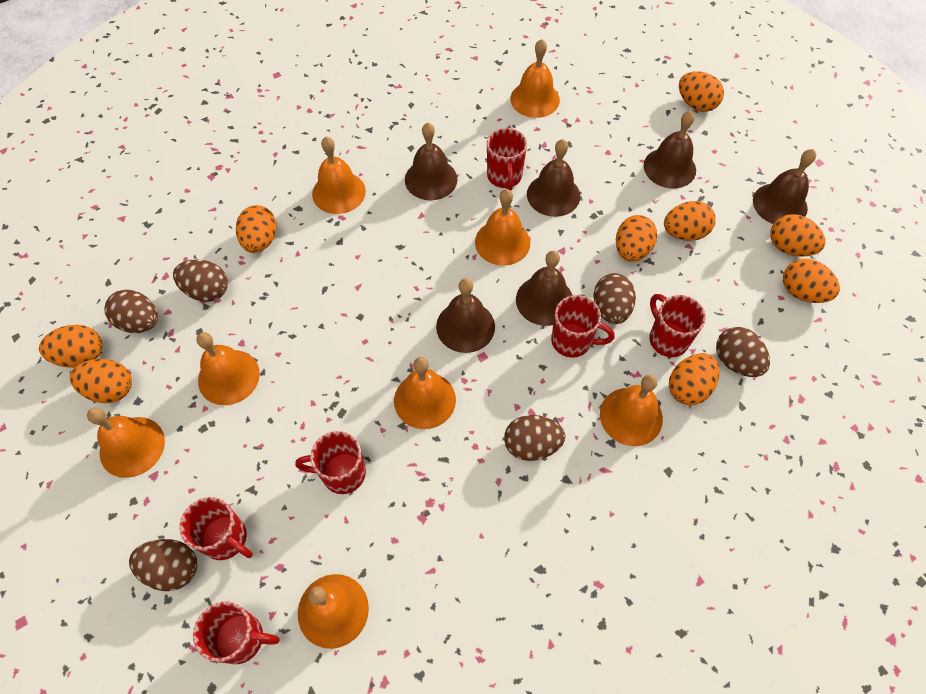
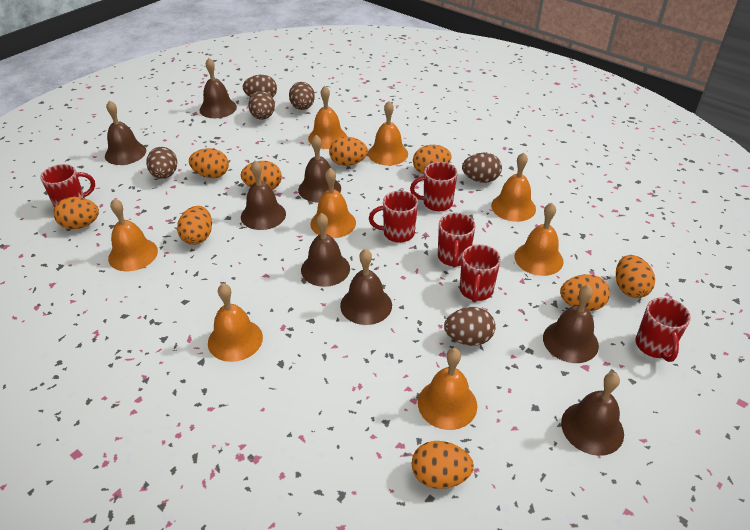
brown bell: 6 -> 8

